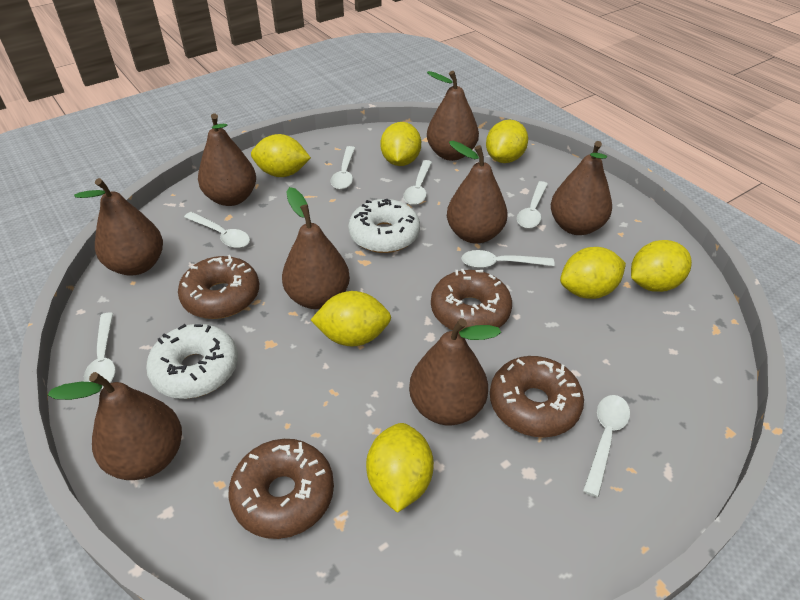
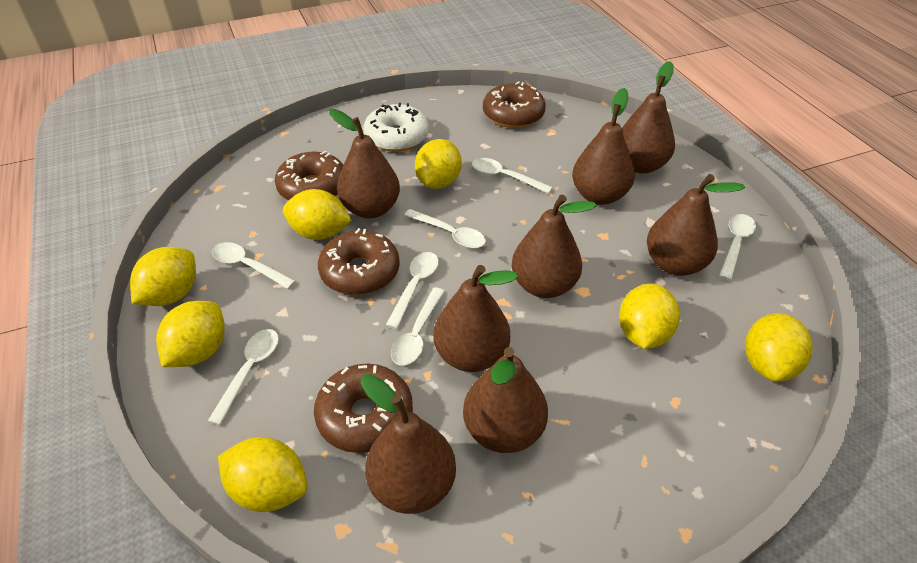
white donut: 2 -> 1

